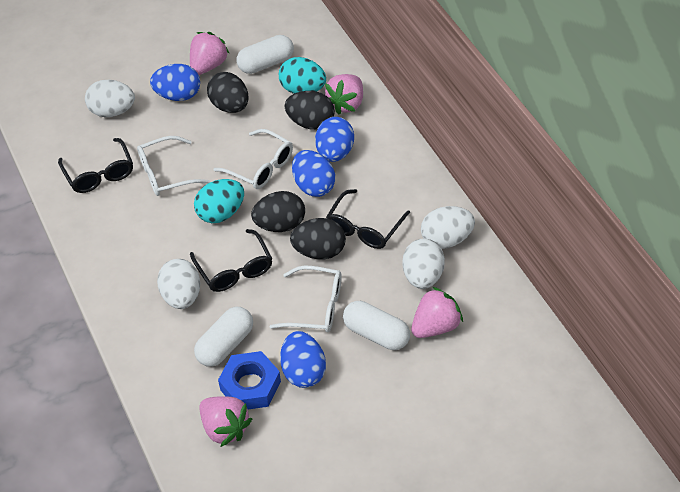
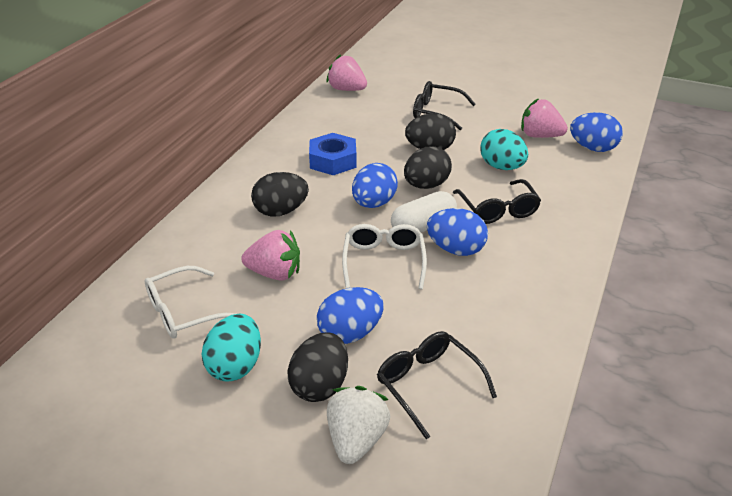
pink strawberry: 4 -> 3
white capsule: 3 -> 1
white egg: 4 -> 0
white glasses: 3 -> 2
white strawberry: 0 -> 1

